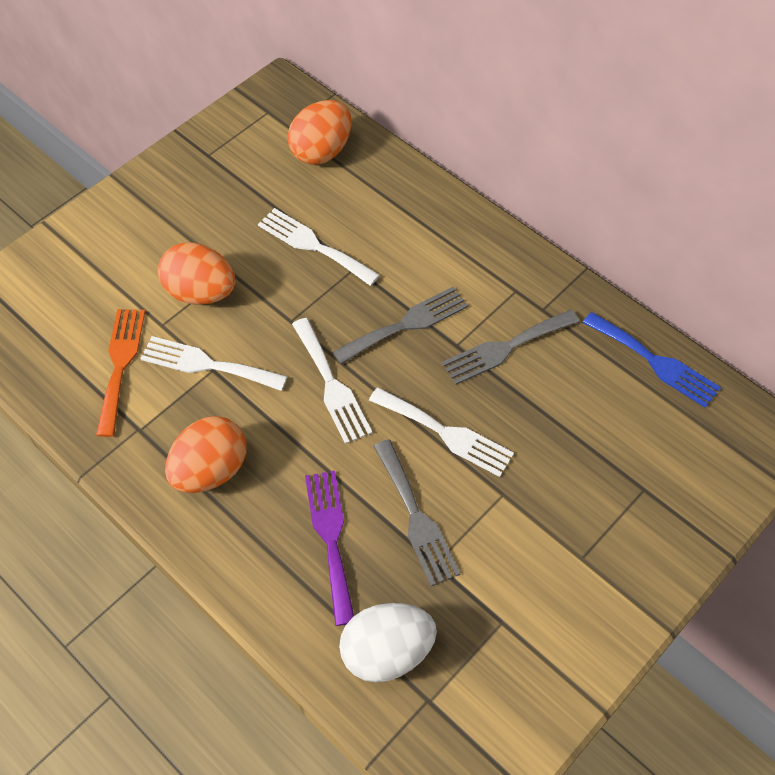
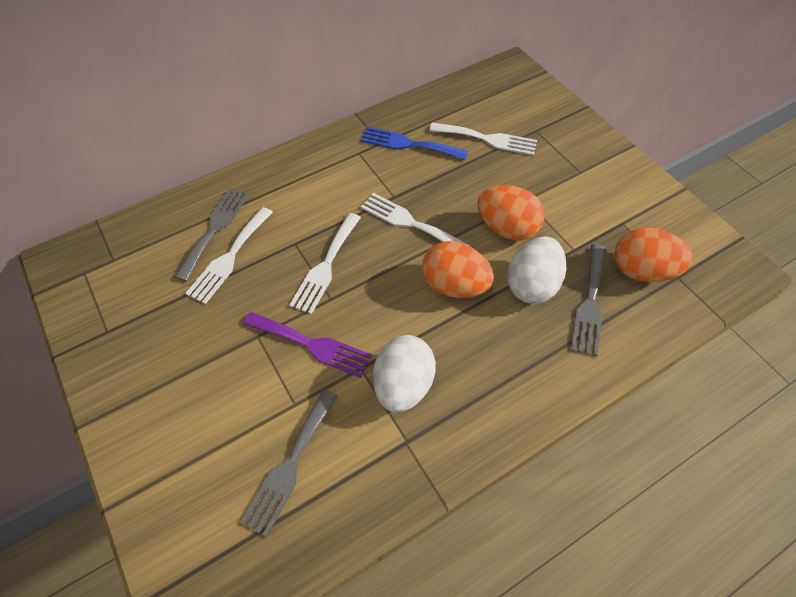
orange fork: 1 -> 0
white egg: 1 -> 2

